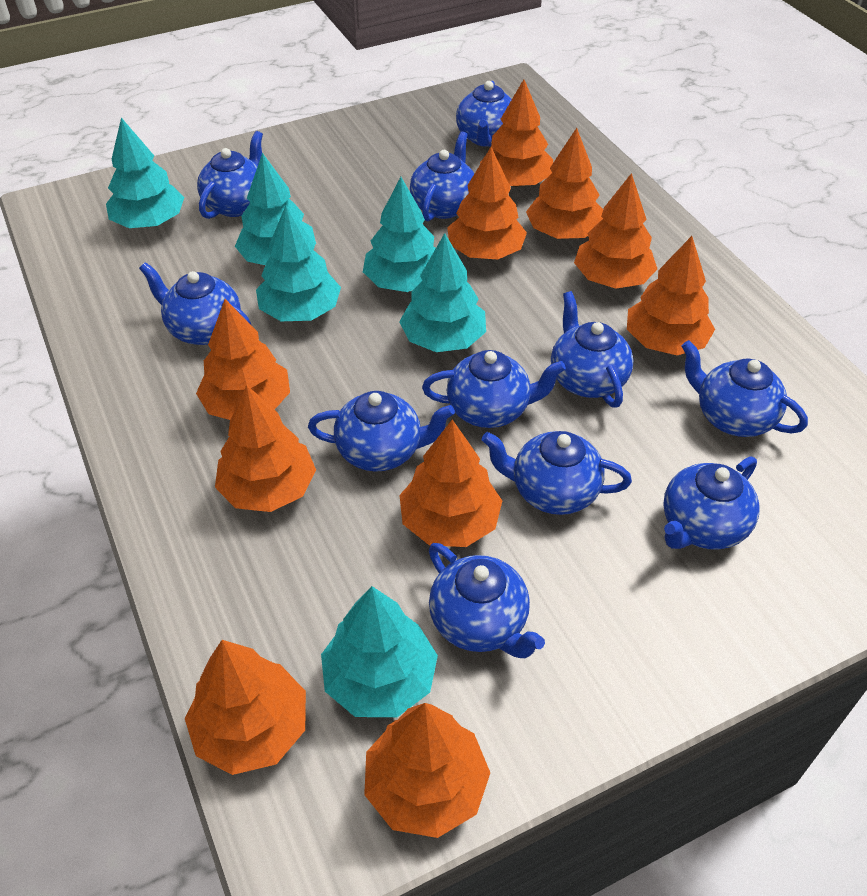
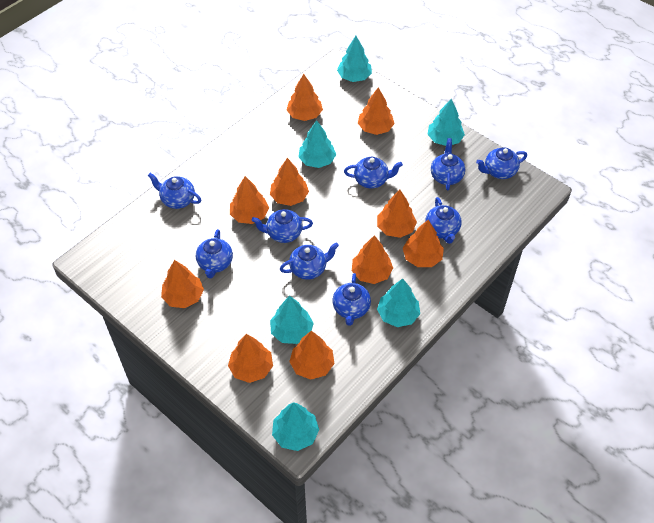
blue teapot: 11 -> 9

